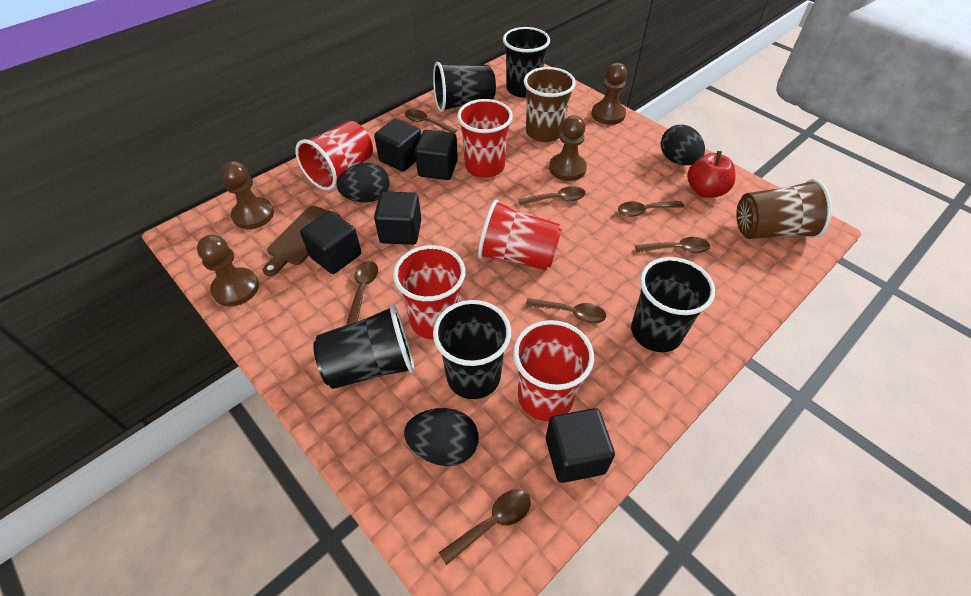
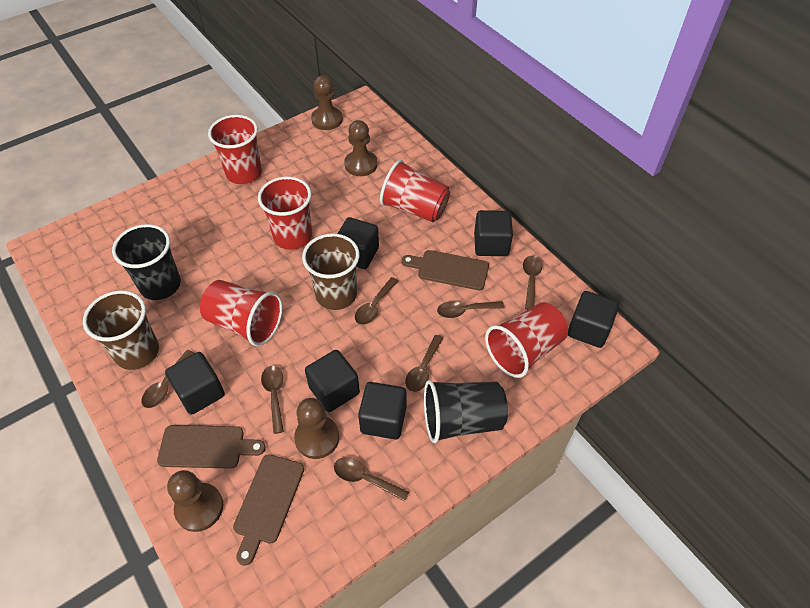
black cube: 5 -> 6
black cup: 5 -> 2
black egg: 3 -> 0
brown cutting board: 1 -> 3
red apple: 1 -> 0

